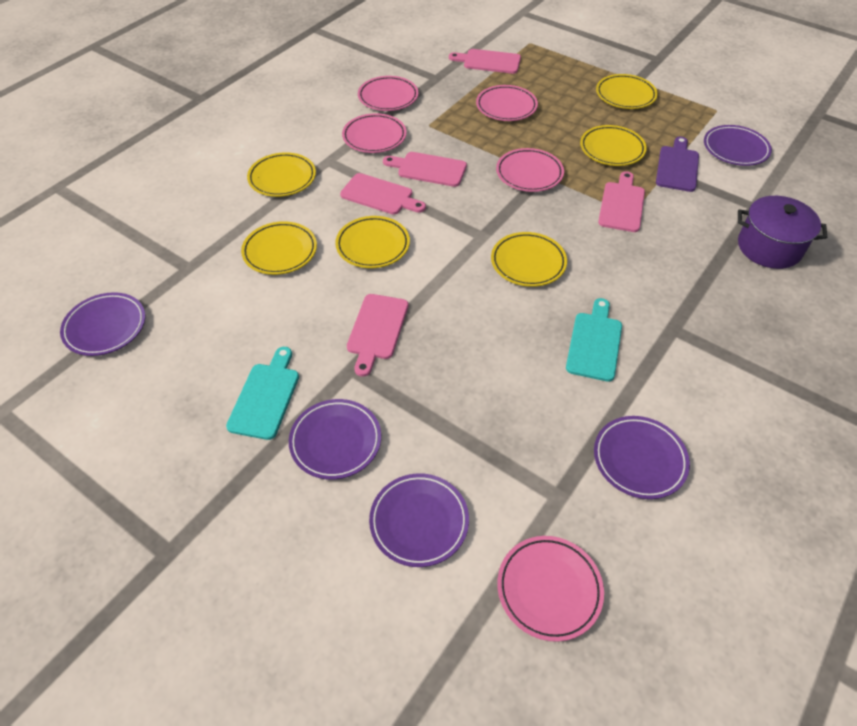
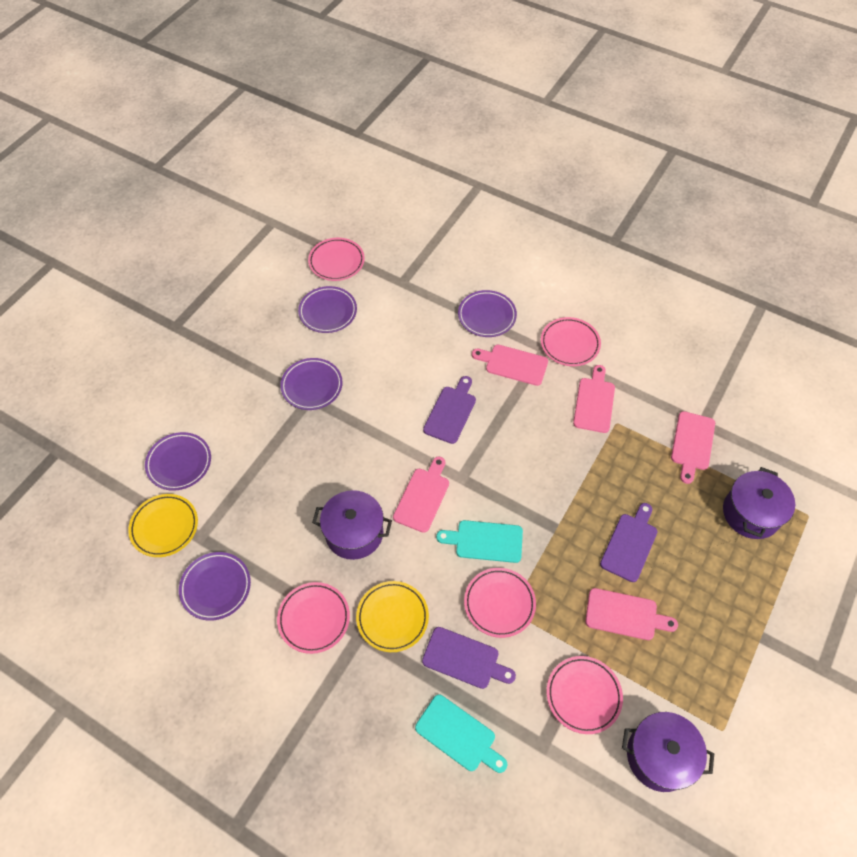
purple cutting board: 1 -> 3
purple pot: 1 -> 3
yellow plate: 6 -> 2

